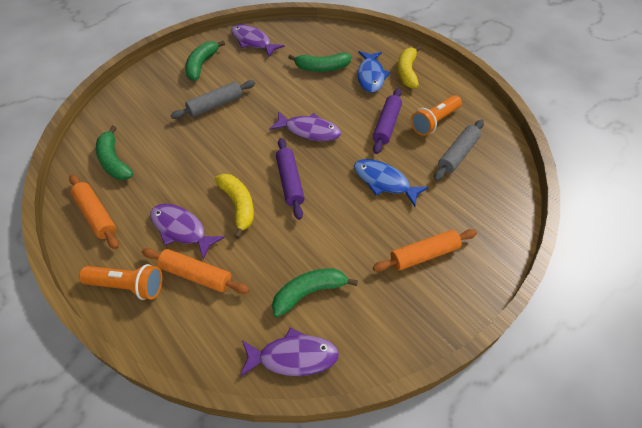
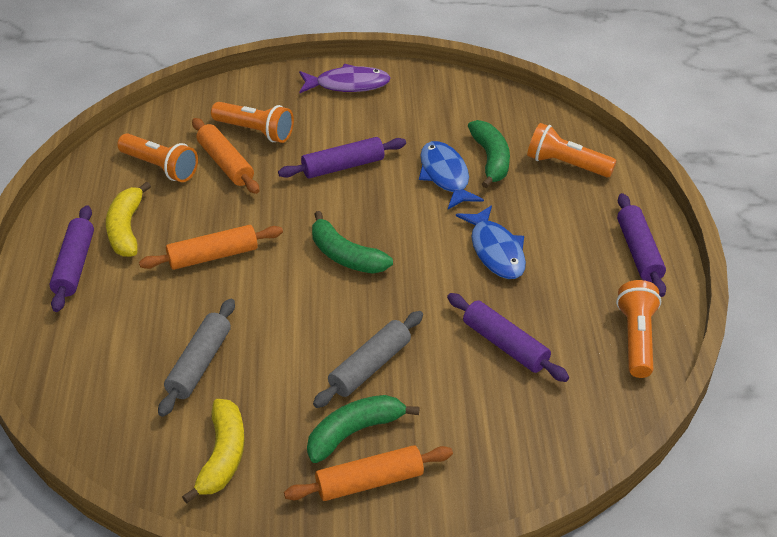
green banana: 4 -> 3
orange flashlight: 2 -> 4
purple fish: 4 -> 1
purple rolling pin: 2 -> 4

